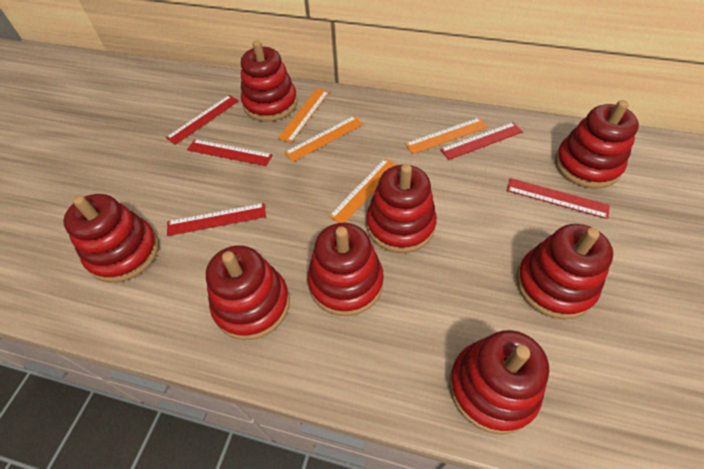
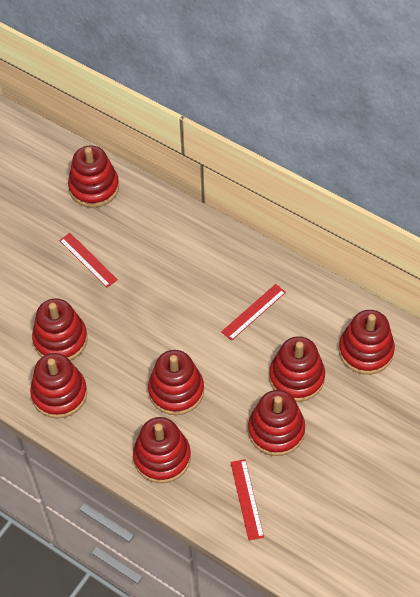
orange ruler: 4 -> 0
red ruler: 5 -> 3

